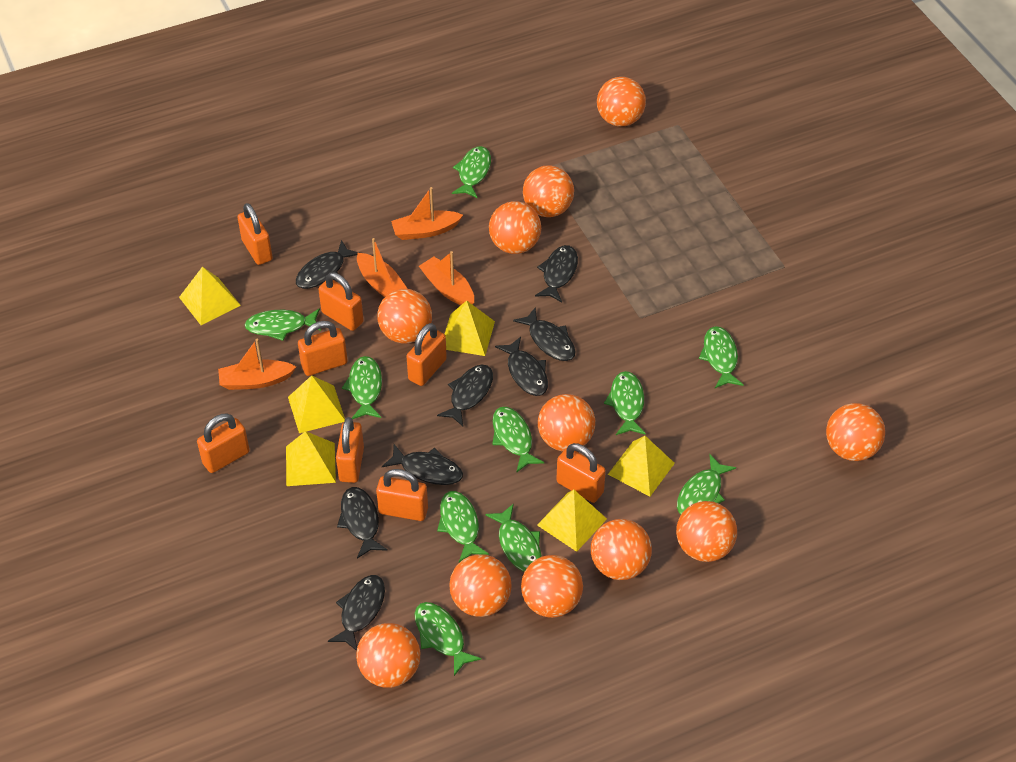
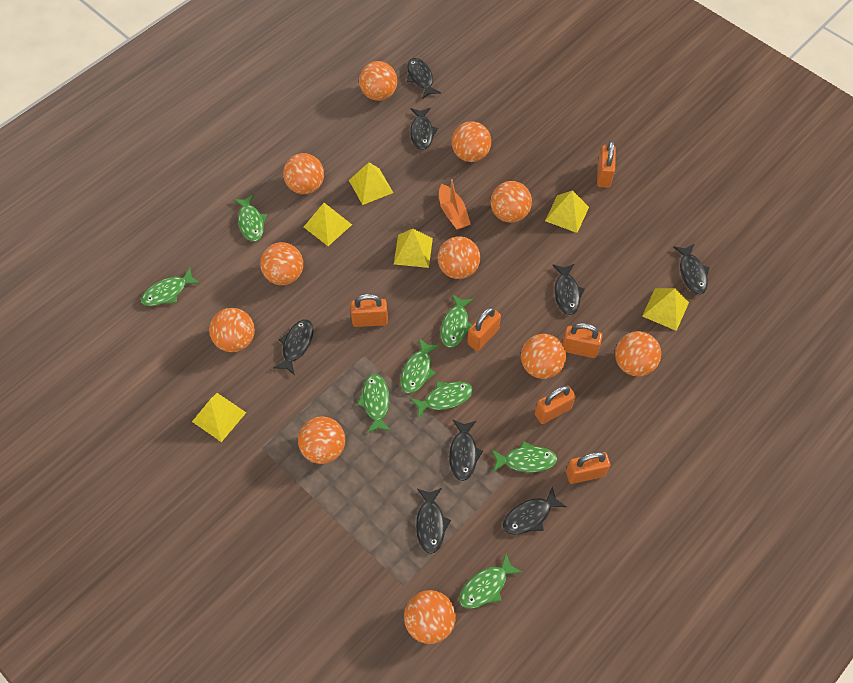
green fish: 10 -> 8
orange boat: 4 -> 1
orange padlock: 8 -> 6

